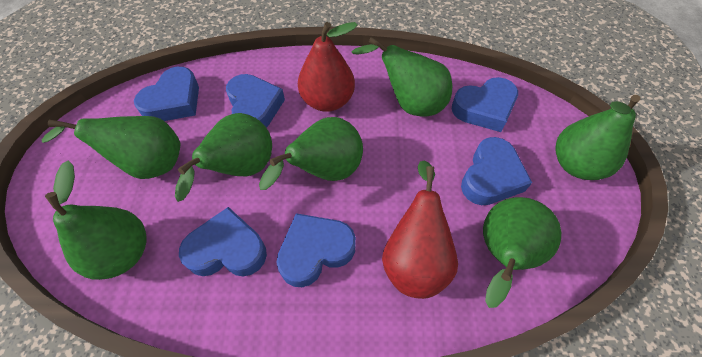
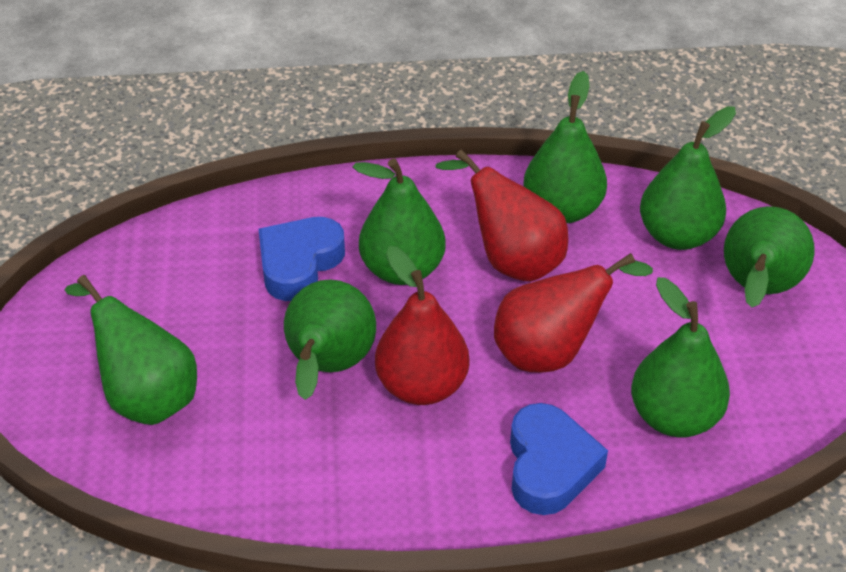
blue heart: 6 -> 2
red pear: 2 -> 3

